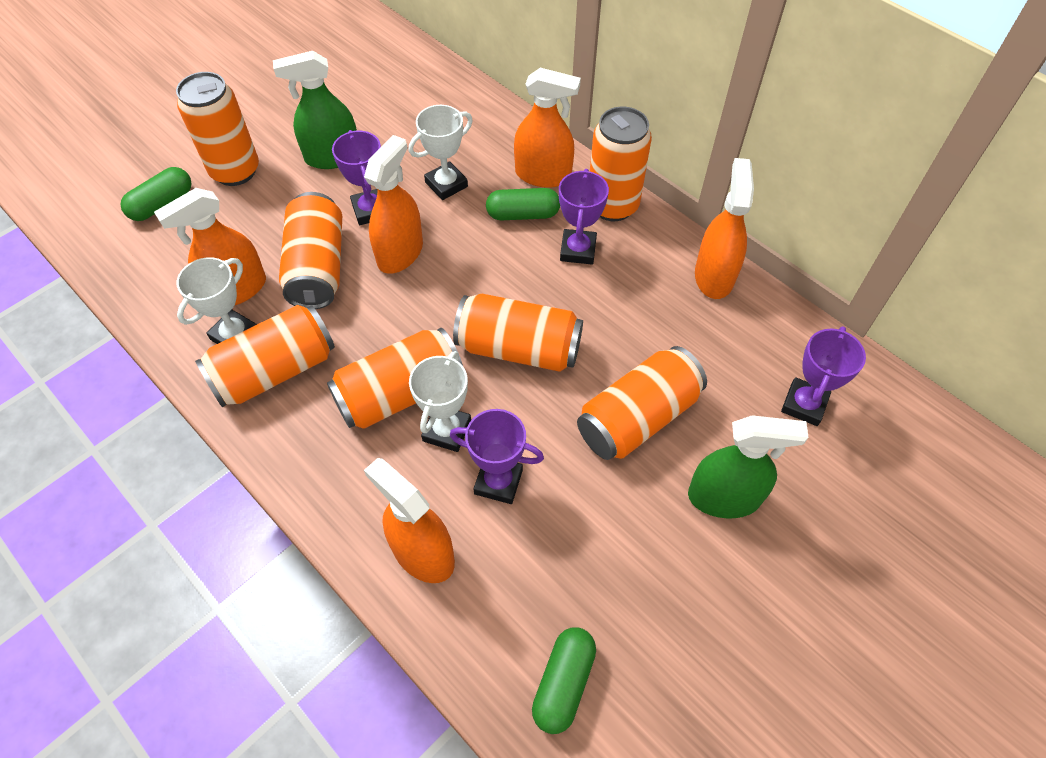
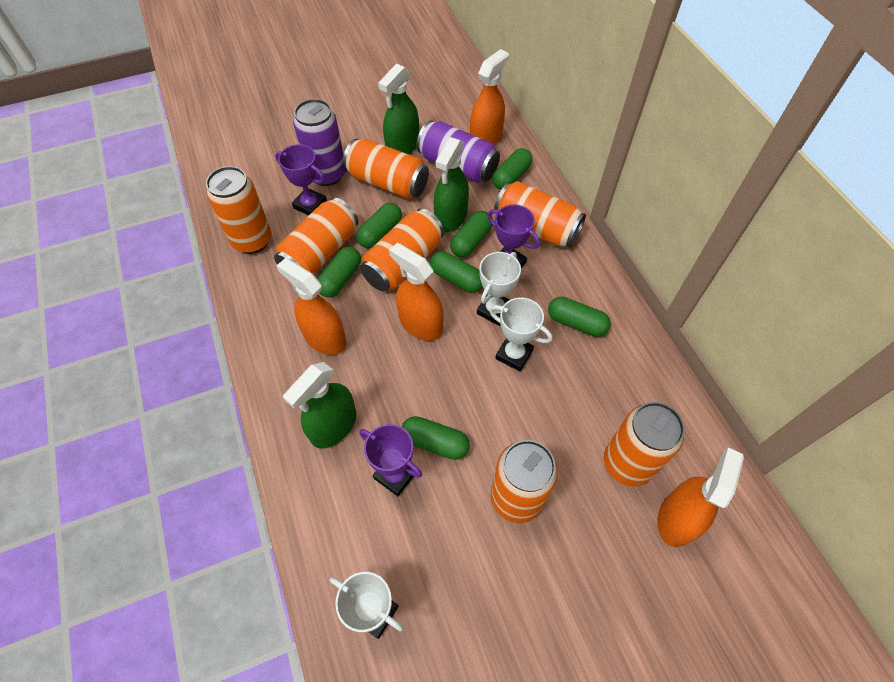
green capsule: 3 -> 7
green spray bottle: 2 -> 3
orange spray bottle: 5 -> 4
purple can: 0 -> 2
purple trophy: 4 -> 3

